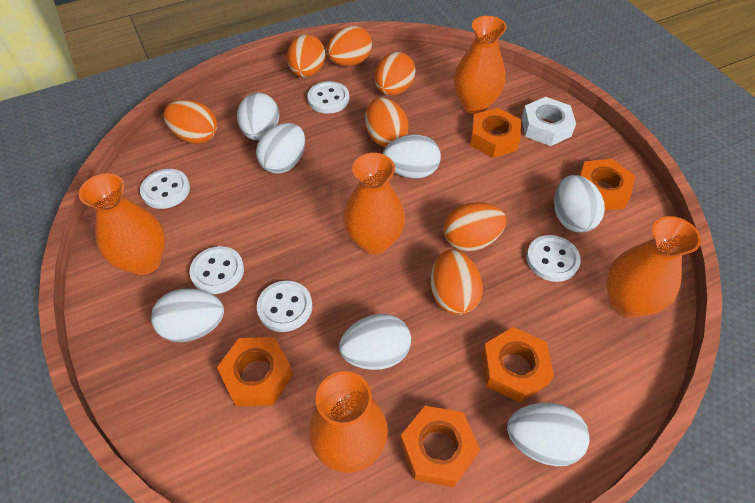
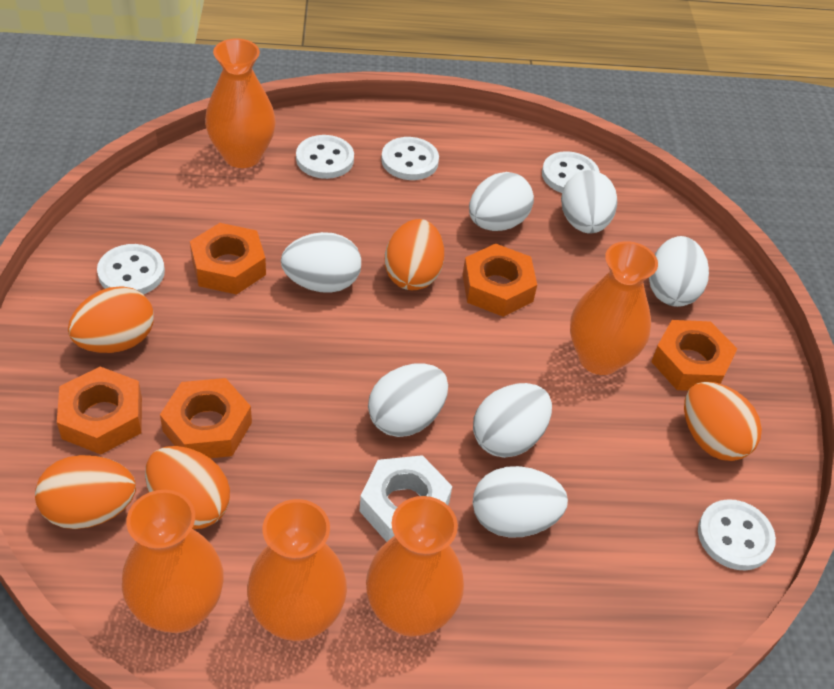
orange egg: 7 -> 5

